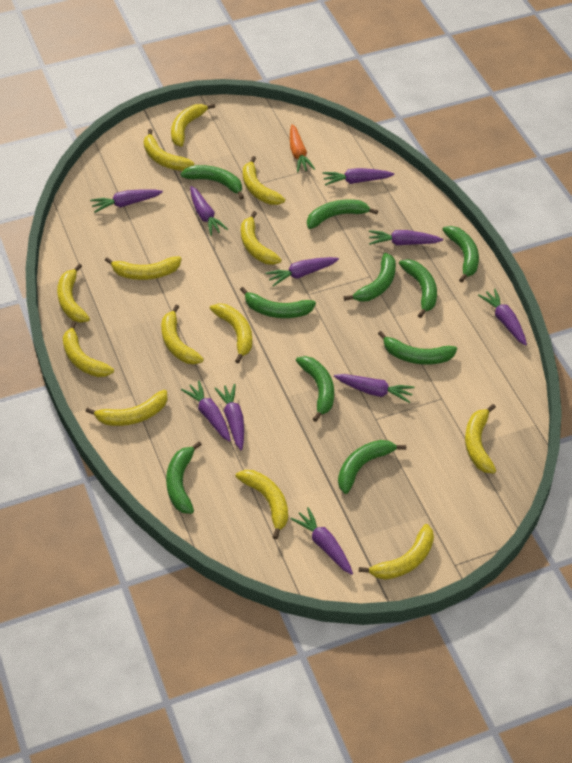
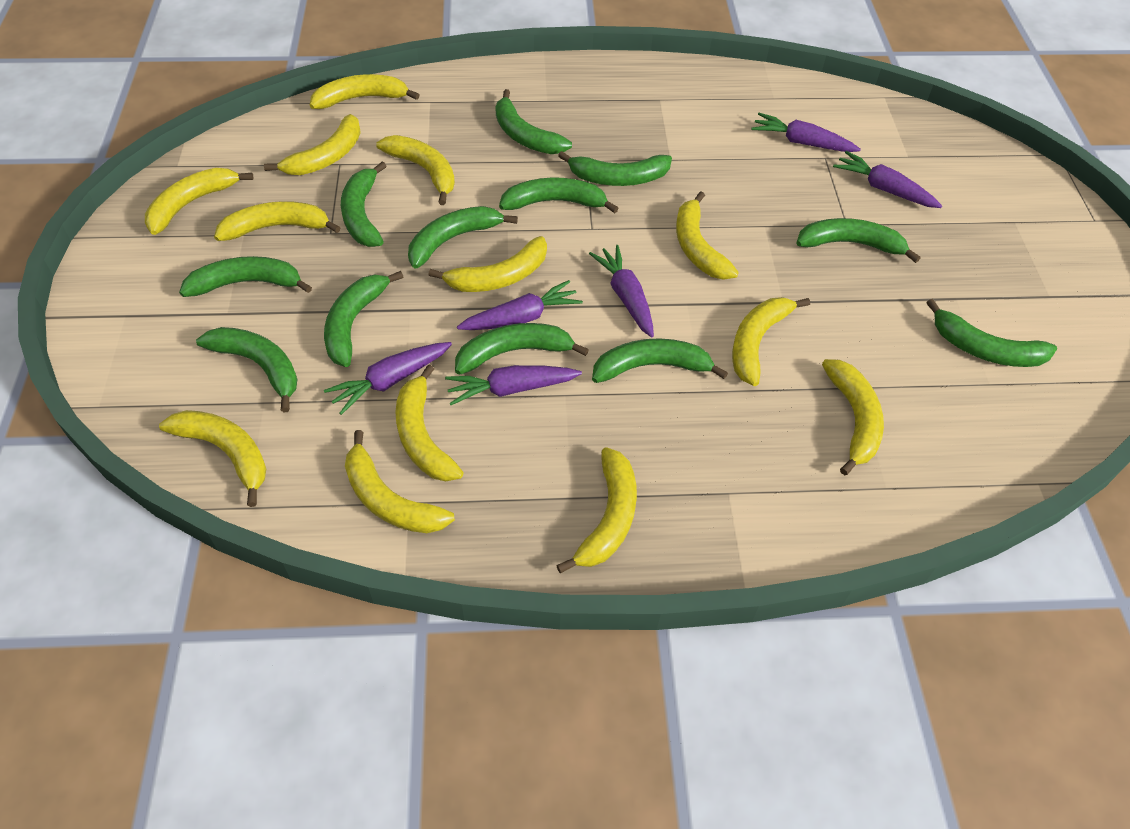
green banana: 10 -> 12
orange carrot: 1 -> 0
purple carrot: 10 -> 6

